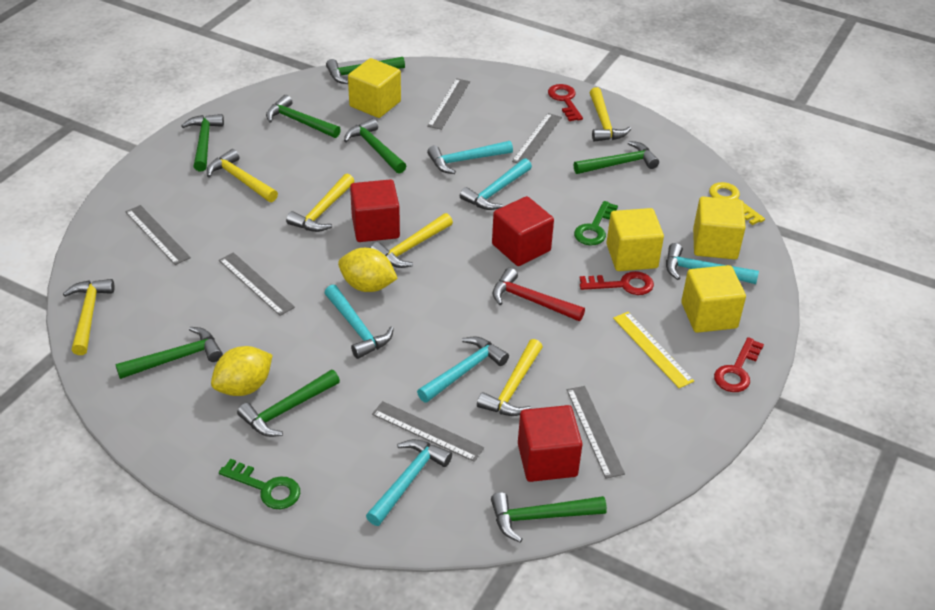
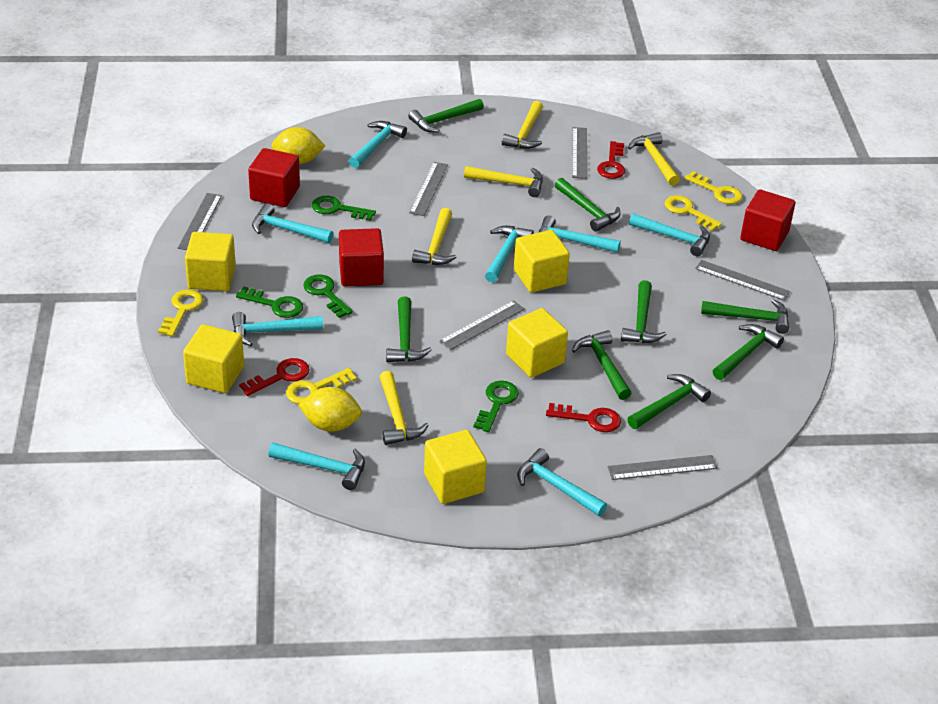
green key: 2 -> 4
red hammer: 1 -> 0
turquoise hammer: 6 -> 8
yellow cube: 4 -> 5
yellow hammer: 6 -> 5
yellow key: 1 -> 4
yellow ruler: 1 -> 0

